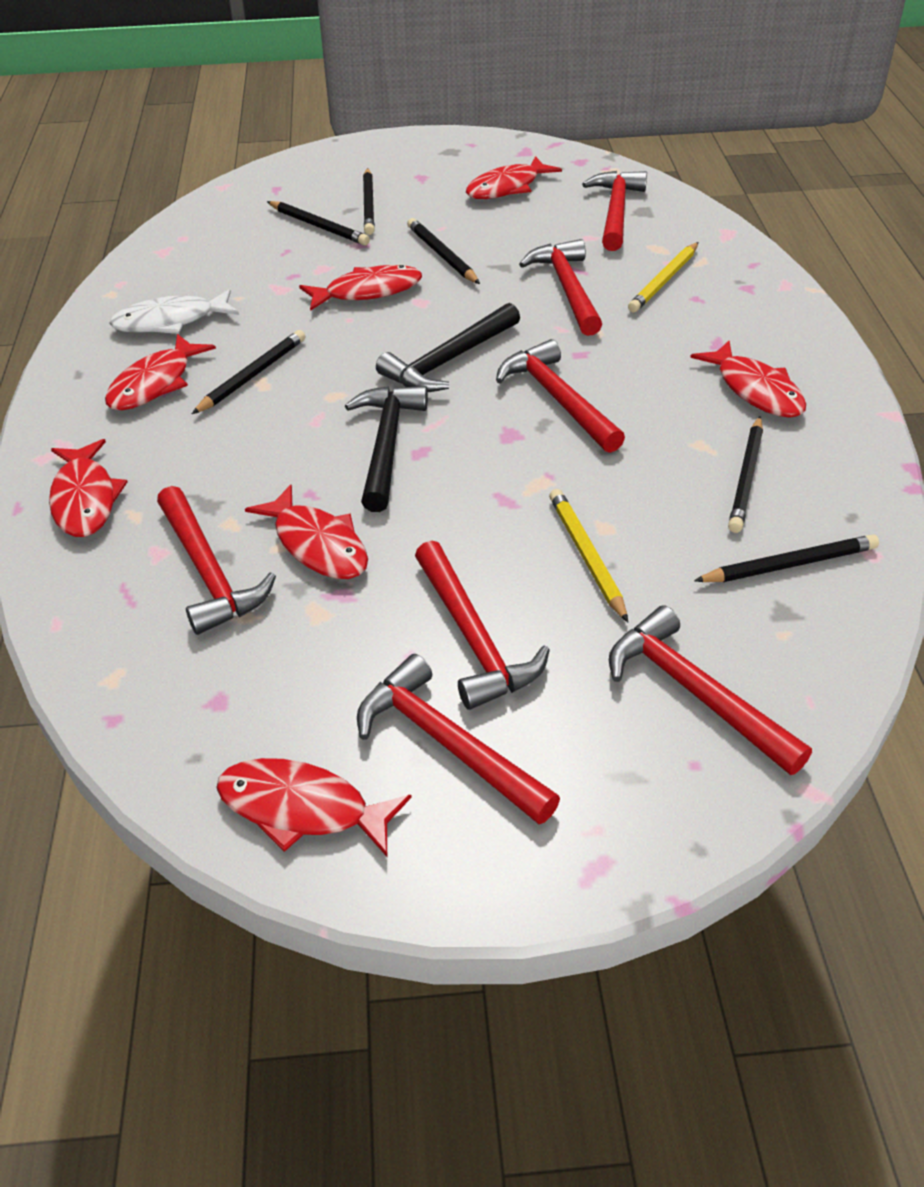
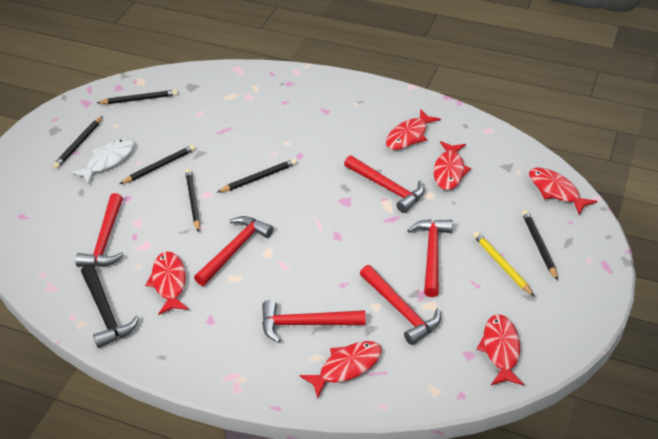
black hammer: 2 -> 1
red fish: 7 -> 6
red hammer: 7 -> 6
yellow pencil: 2 -> 1

